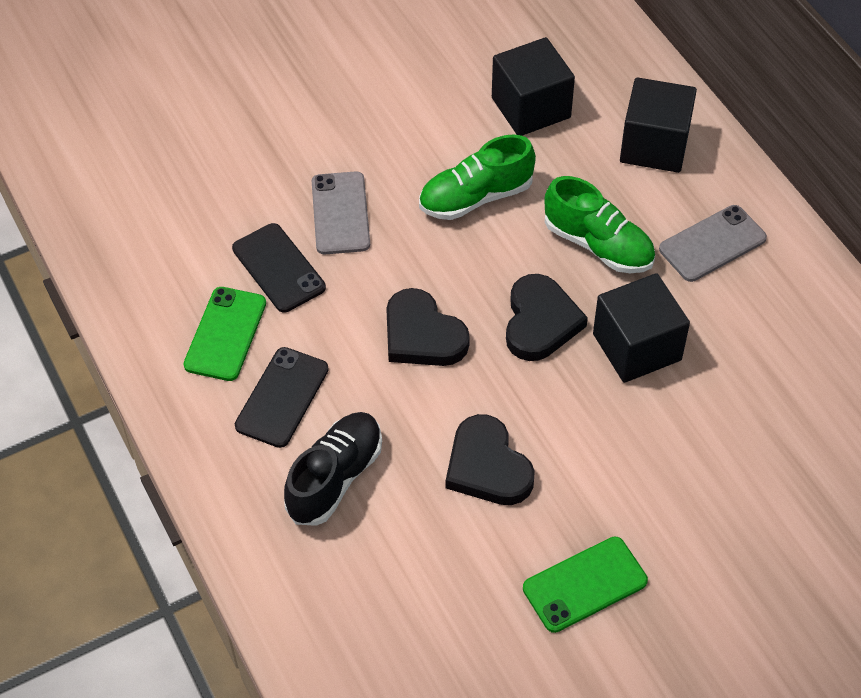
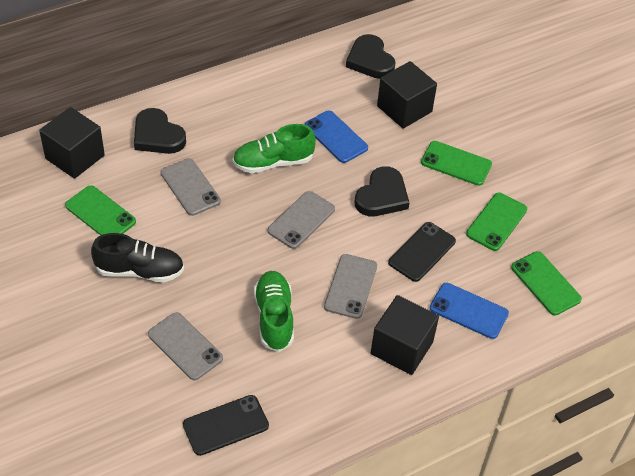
blue phone: 0 -> 2
green phone: 2 -> 4
grey phone: 2 -> 4

